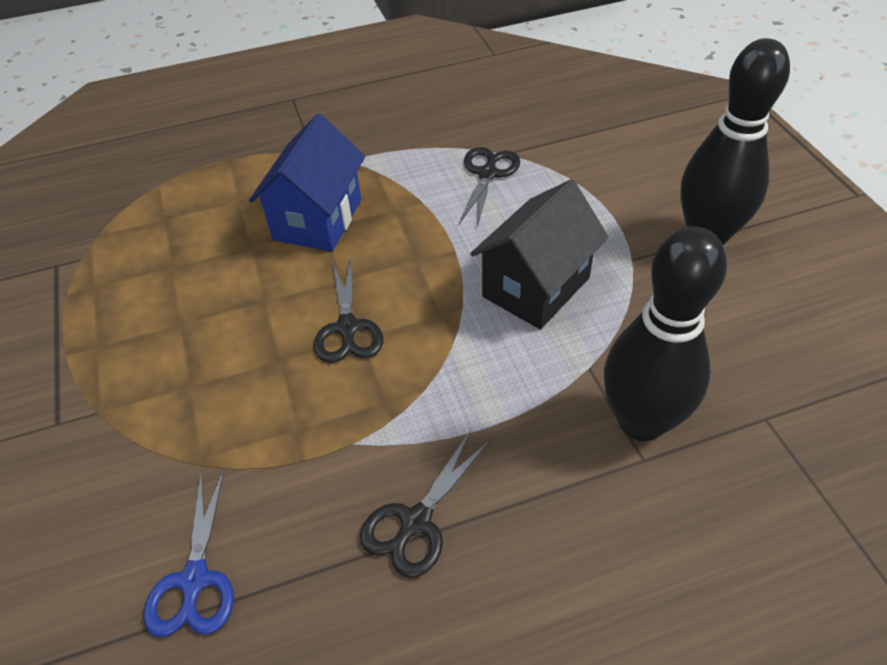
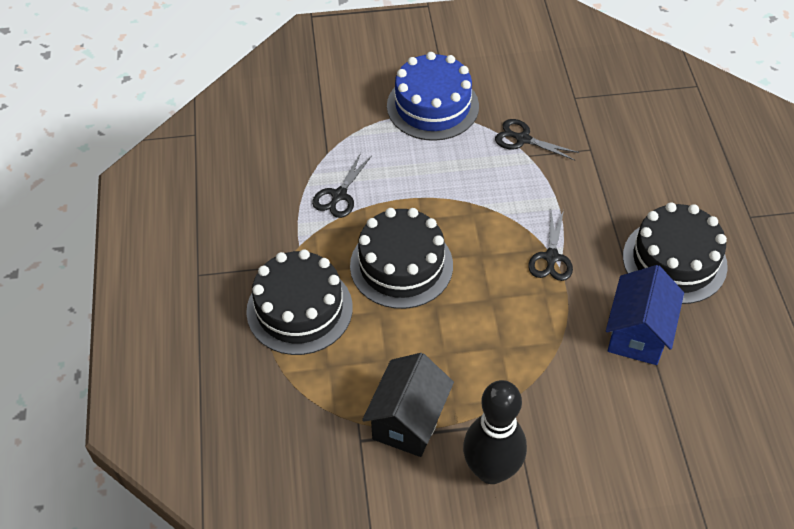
black bowling pin: 2 -> 1
black cake: 0 -> 3
blue cake: 0 -> 1
blue scissors: 1 -> 0

